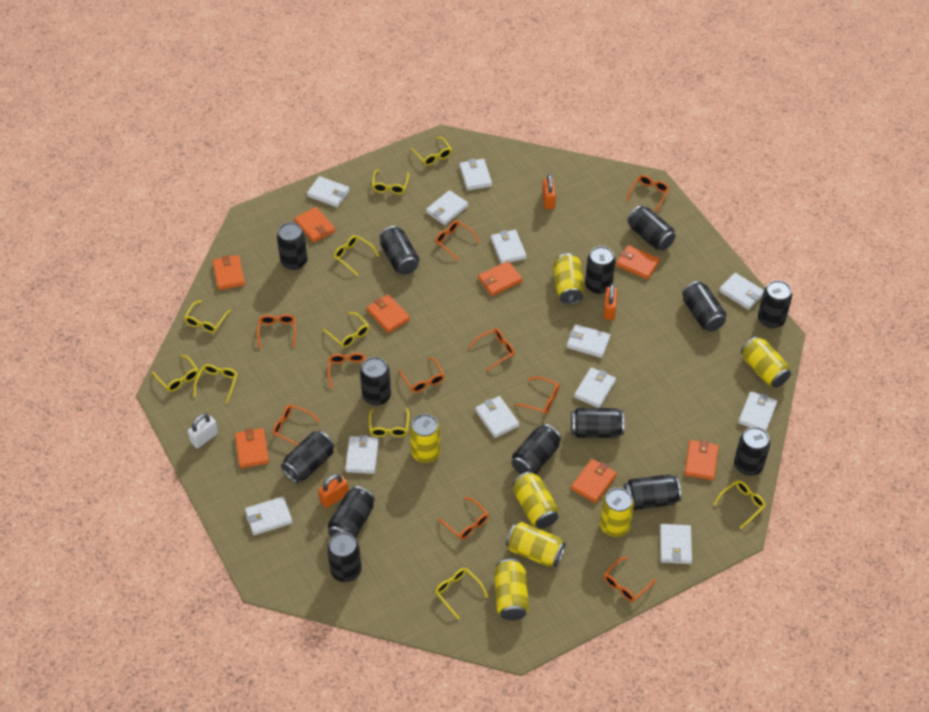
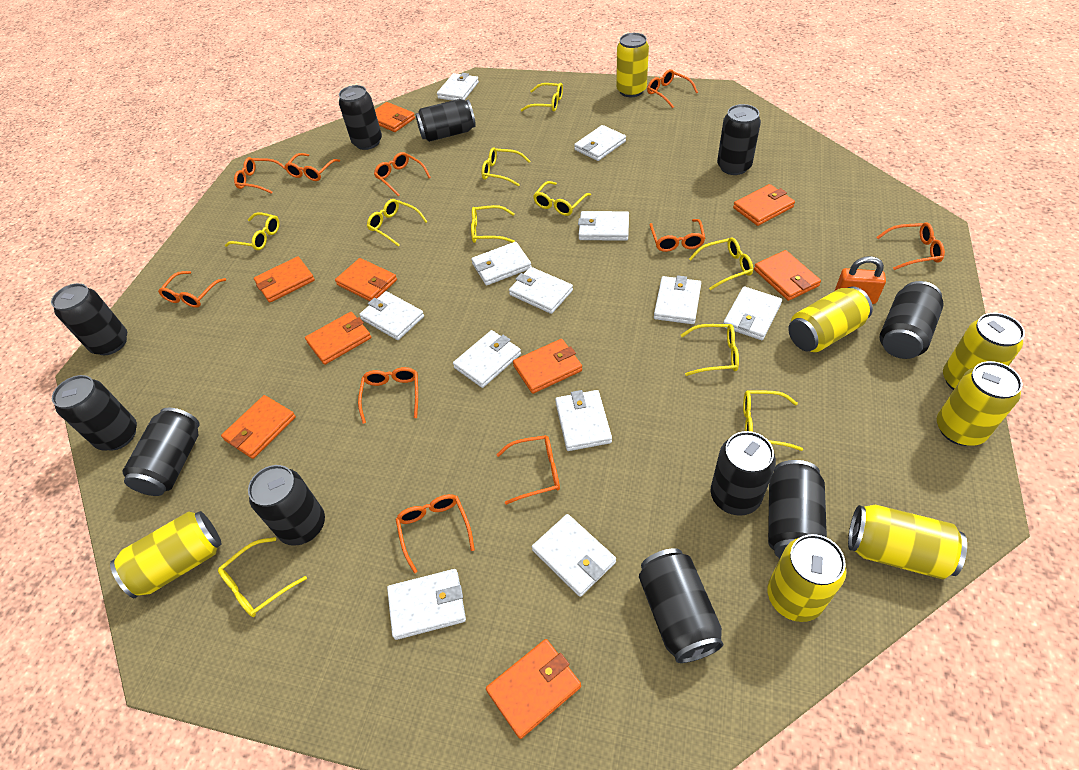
black can: 14 -> 11
orange padlock: 3 -> 1
orange wallet: 8 -> 9
white padlock: 1 -> 0

